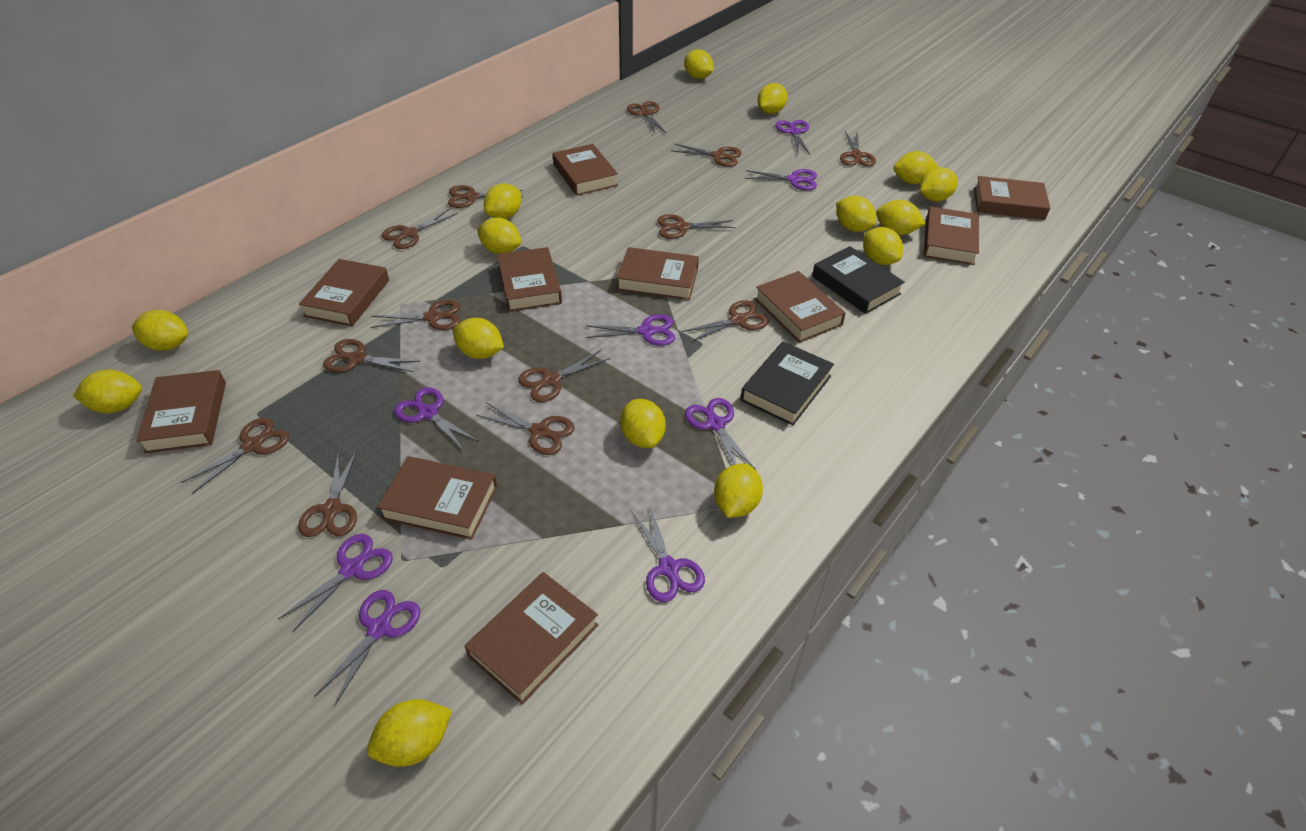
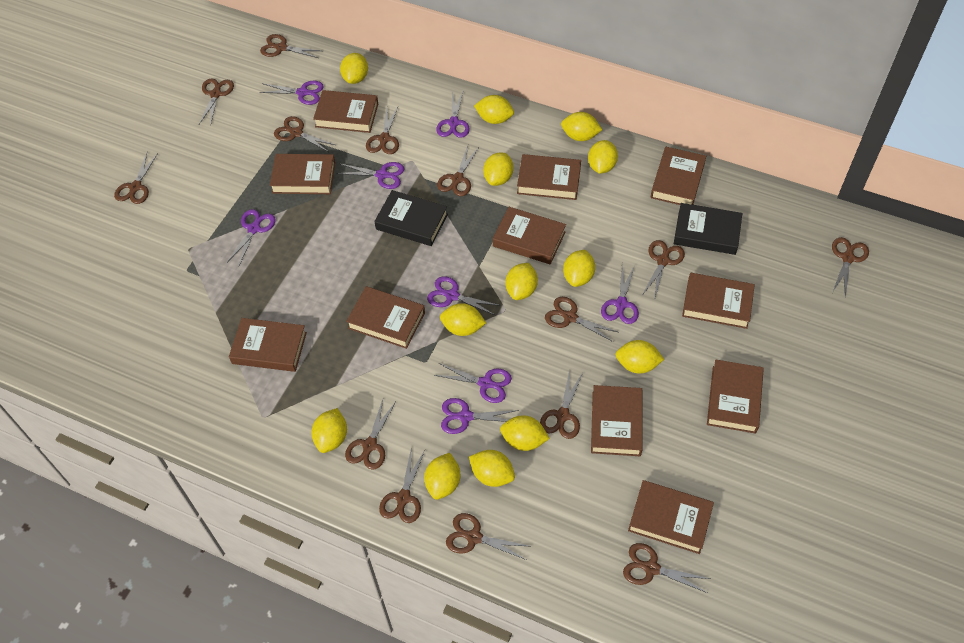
brown book: 10 -> 11
brown scissors: 13 -> 14
yellow lemon: 15 -> 13

